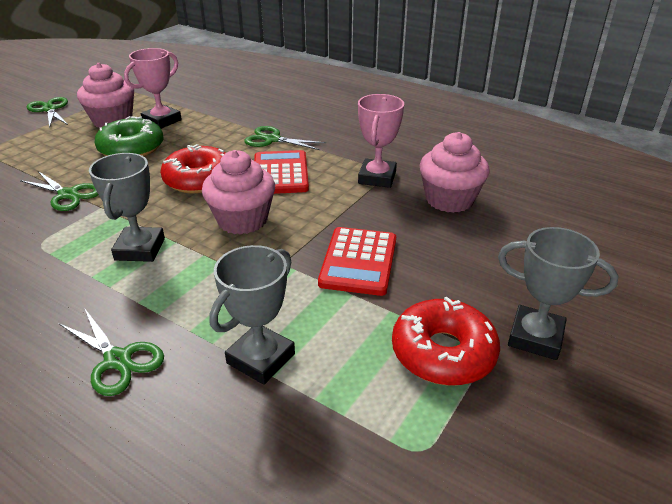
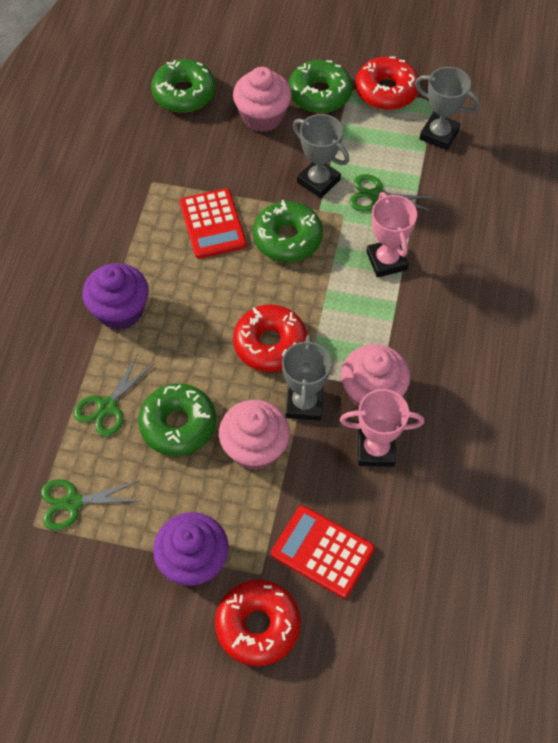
green donut: 1 -> 4
green scissors: 4 -> 3
purple cupcake: 0 -> 2
red donut: 2 -> 3

